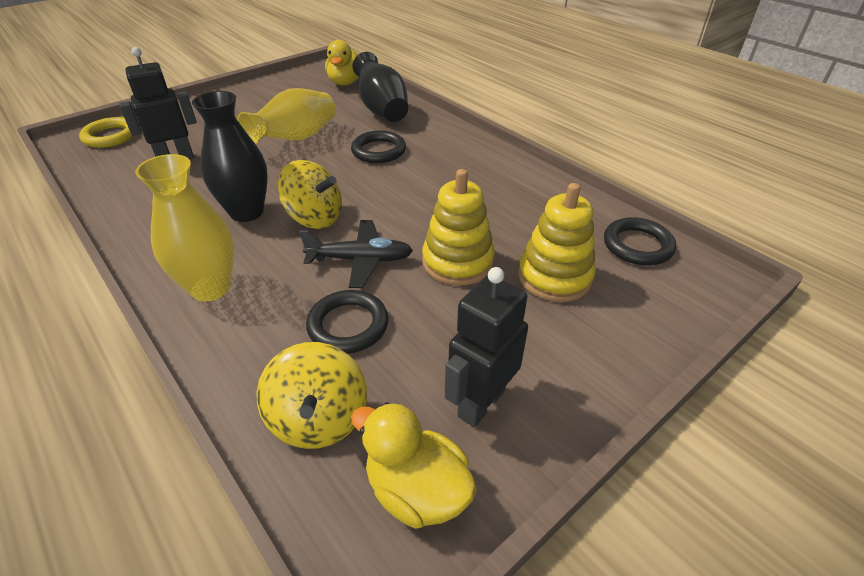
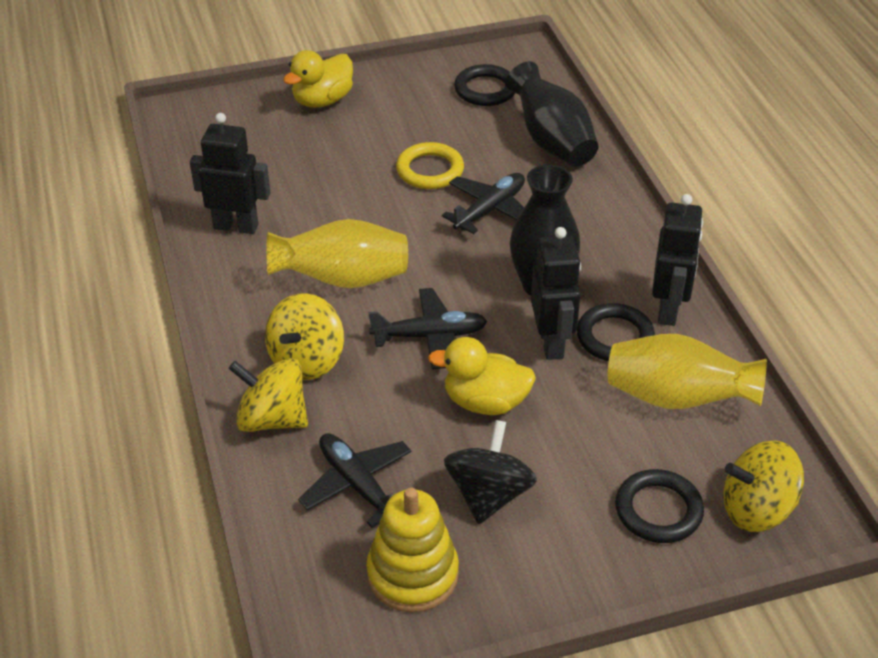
black plane: 1 -> 3
black robot: 2 -> 3
black spinning top: 0 -> 1
yellow spinning top: 2 -> 3
yellow stacking toy: 2 -> 1

